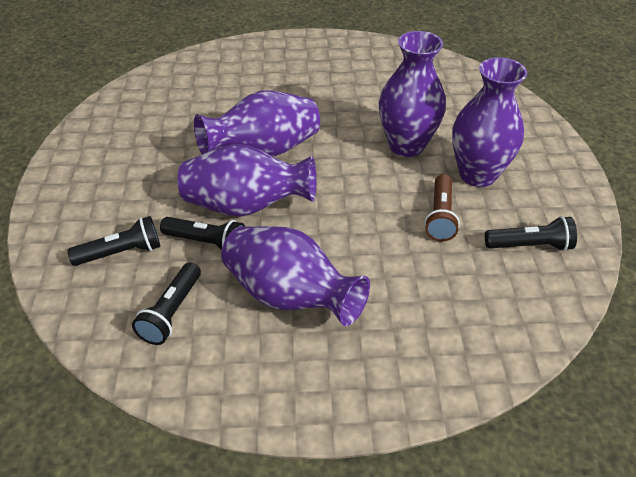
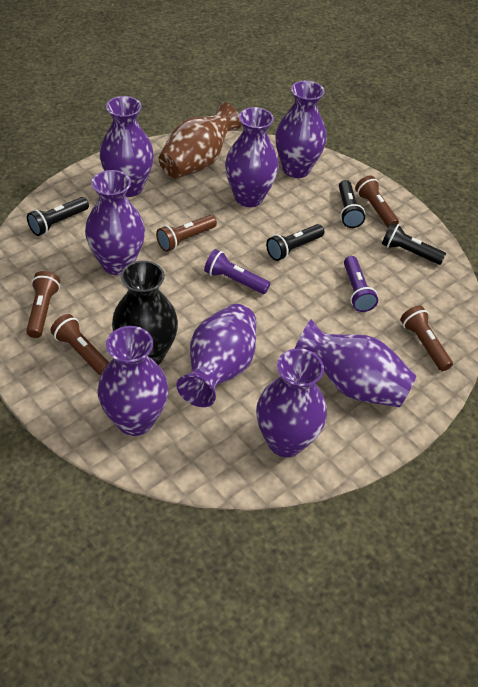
black vase: 0 -> 1
brown flashlight: 1 -> 5
brown vase: 0 -> 1
purple flashlight: 0 -> 2
purple vase: 5 -> 8

